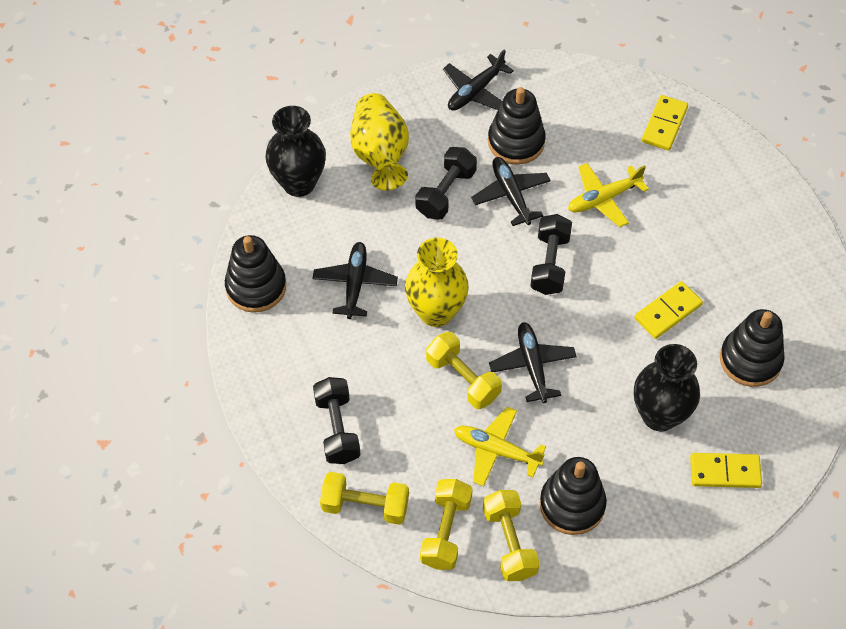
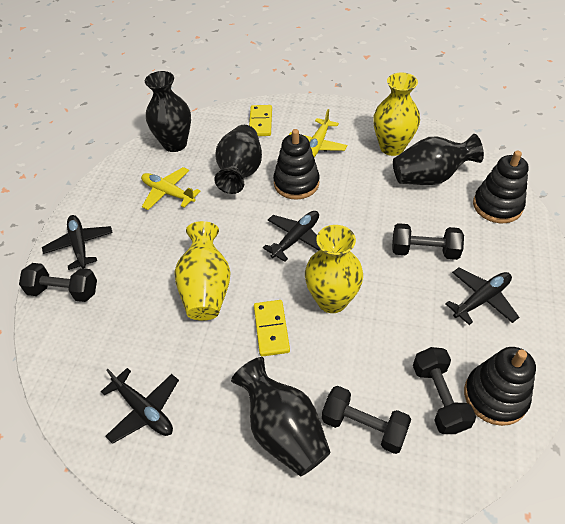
black dumbbell: 3 -> 4
black stacking toy: 4 -> 3
black vase: 2 -> 4
yellow domino: 3 -> 2
yellow dumbbell: 4 -> 0
yellow vase: 2 -> 3

